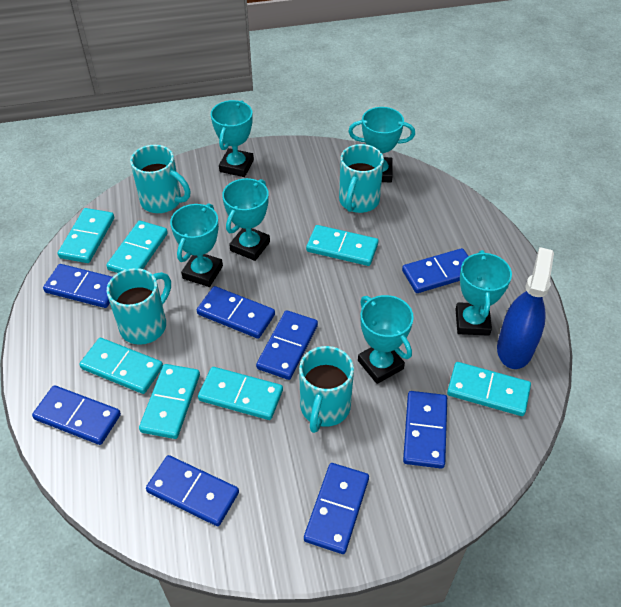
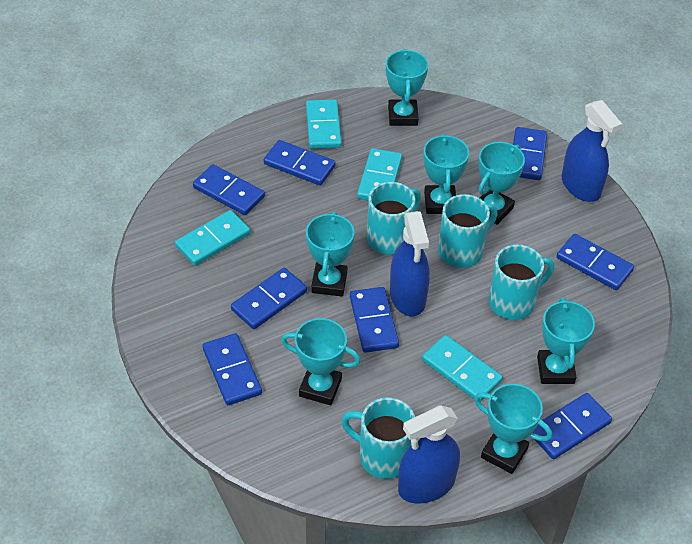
blue spray bottle: 1 -> 3
turquoise domino: 7 -> 4
turquoise trophy: 6 -> 7

